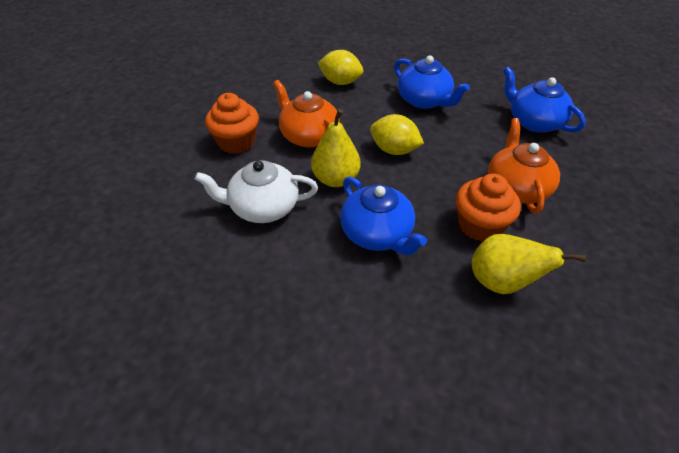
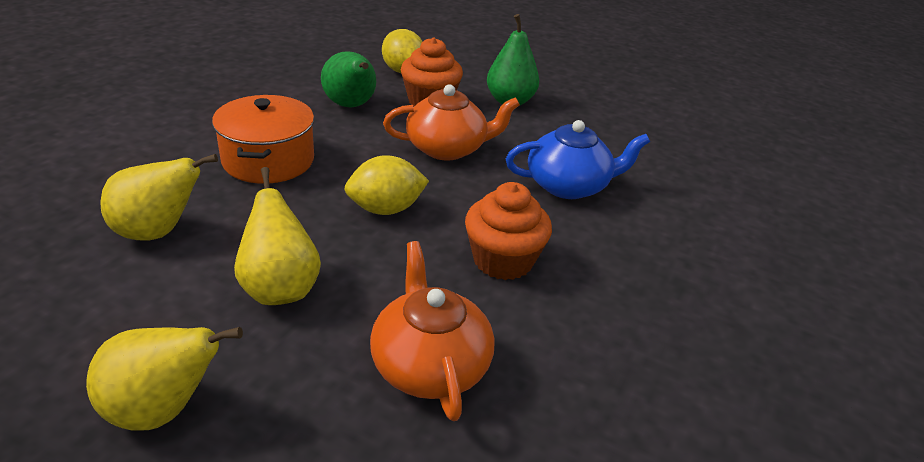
blue teapot: 3 -> 1
green pear: 0 -> 2
orange pot: 0 -> 1
white teapot: 1 -> 0
yellow pear: 2 -> 3

